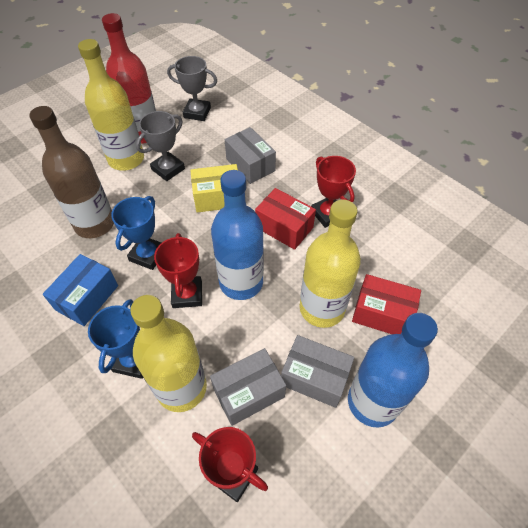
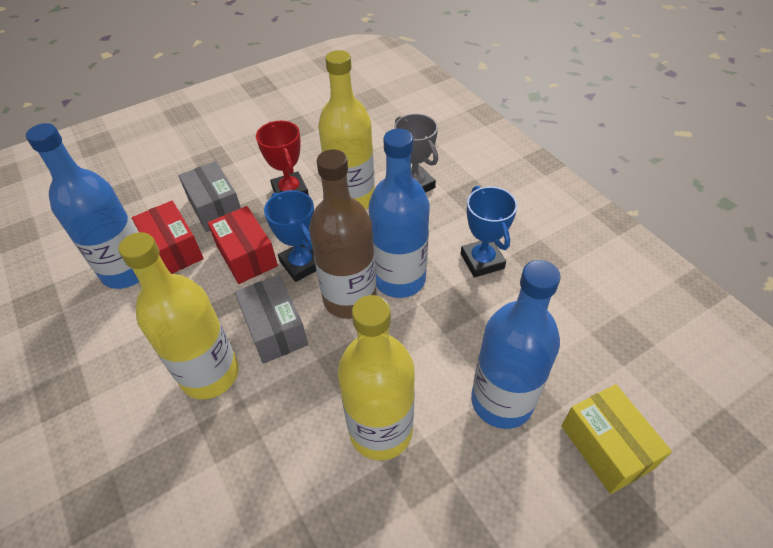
blue bottle: 2 -> 3
blue box: 1 -> 0
grey box: 3 -> 2
grey trophy: 2 -> 1
red bottle: 1 -> 0
red trophy: 3 -> 1

